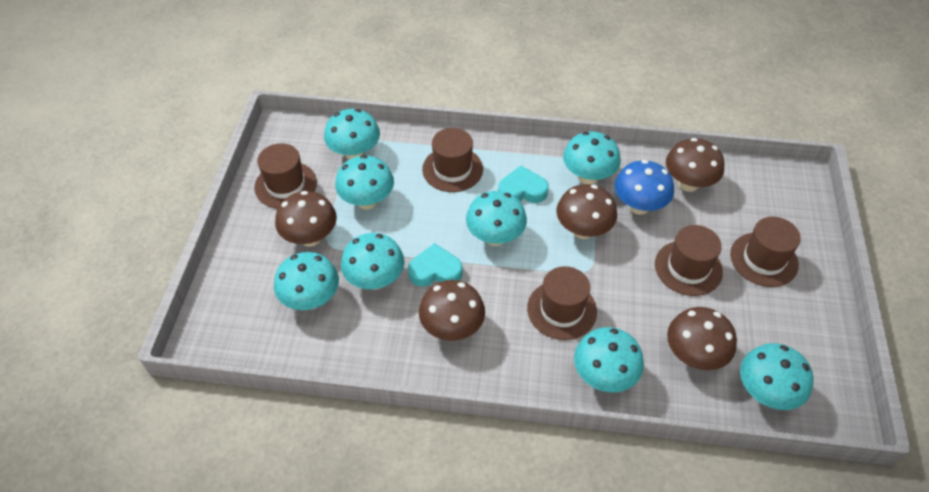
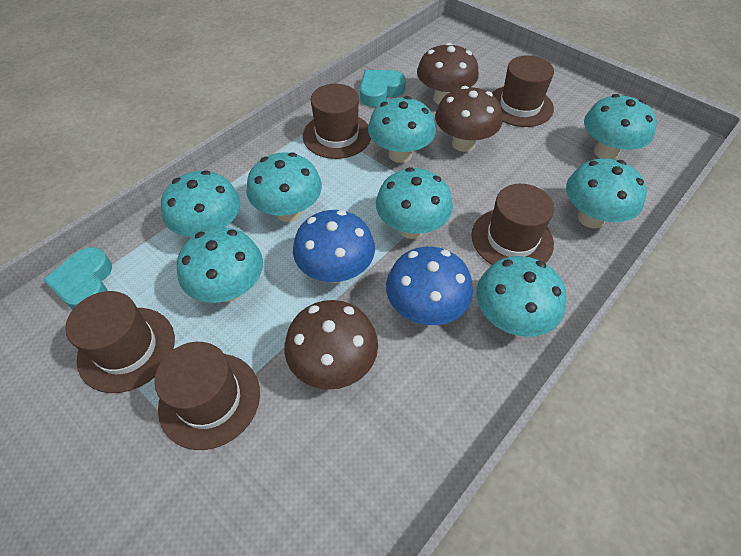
blue mushroom: 1 -> 2
brown mushroom: 5 -> 3

